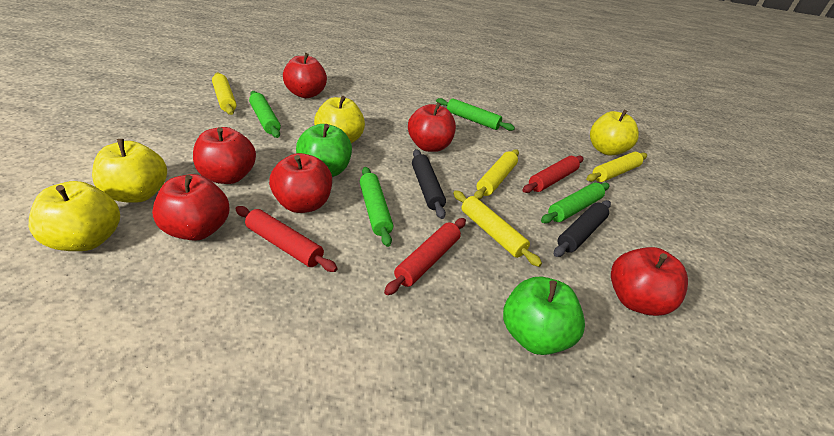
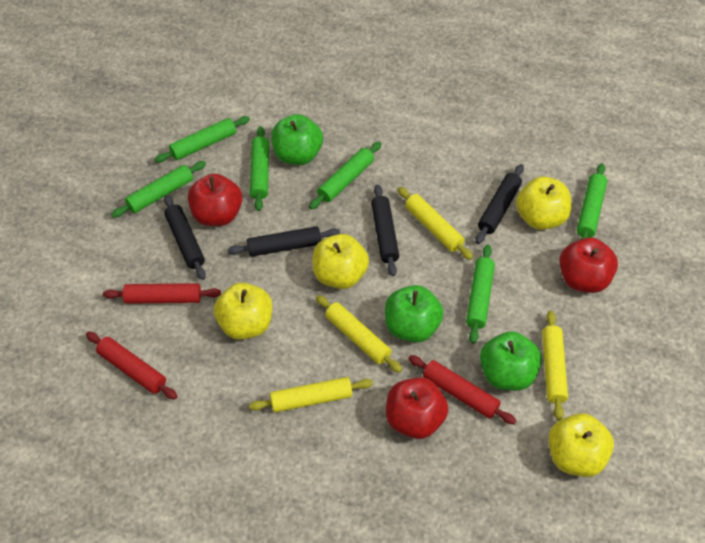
black rolling pin: 2 -> 4
green apple: 2 -> 3
green rolling pin: 4 -> 6
red apple: 6 -> 3

